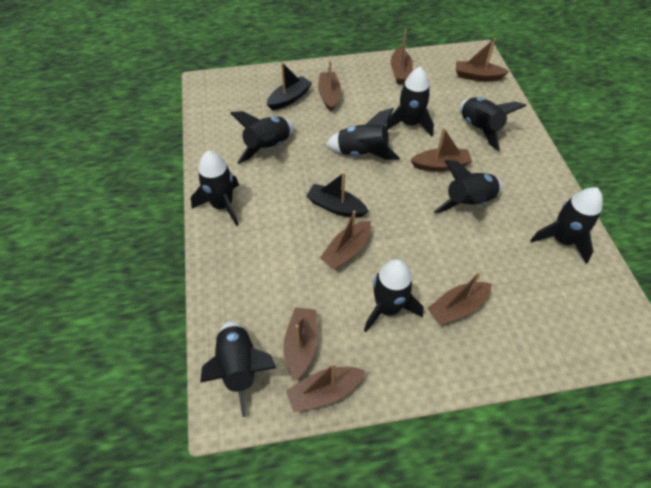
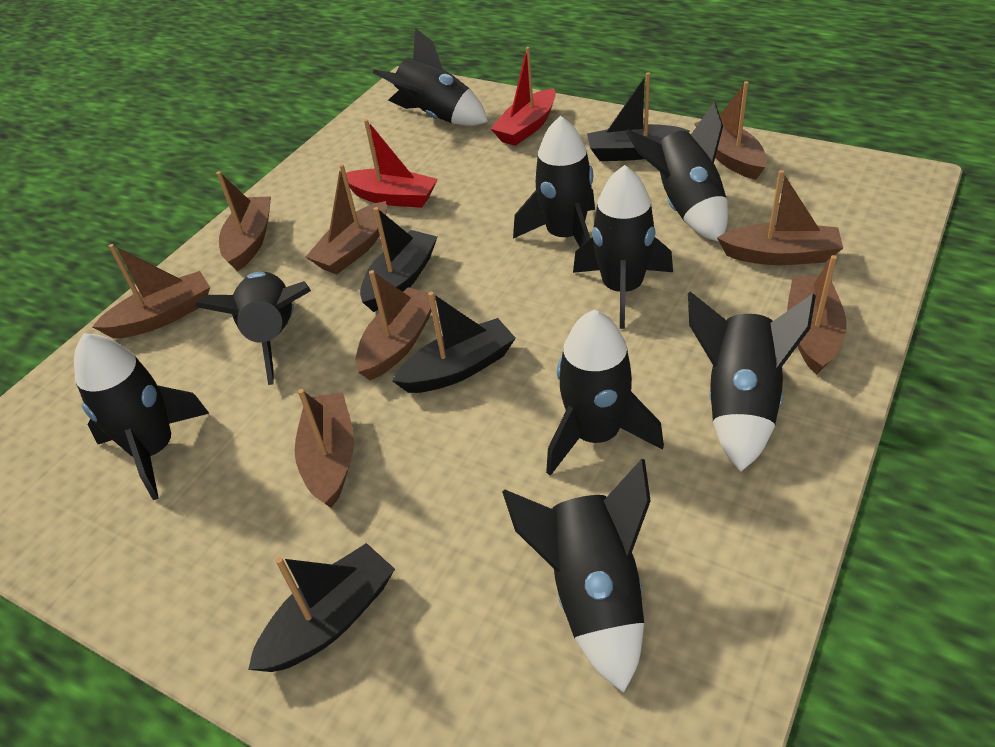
black boat: 2 -> 4
red boat: 0 -> 2

